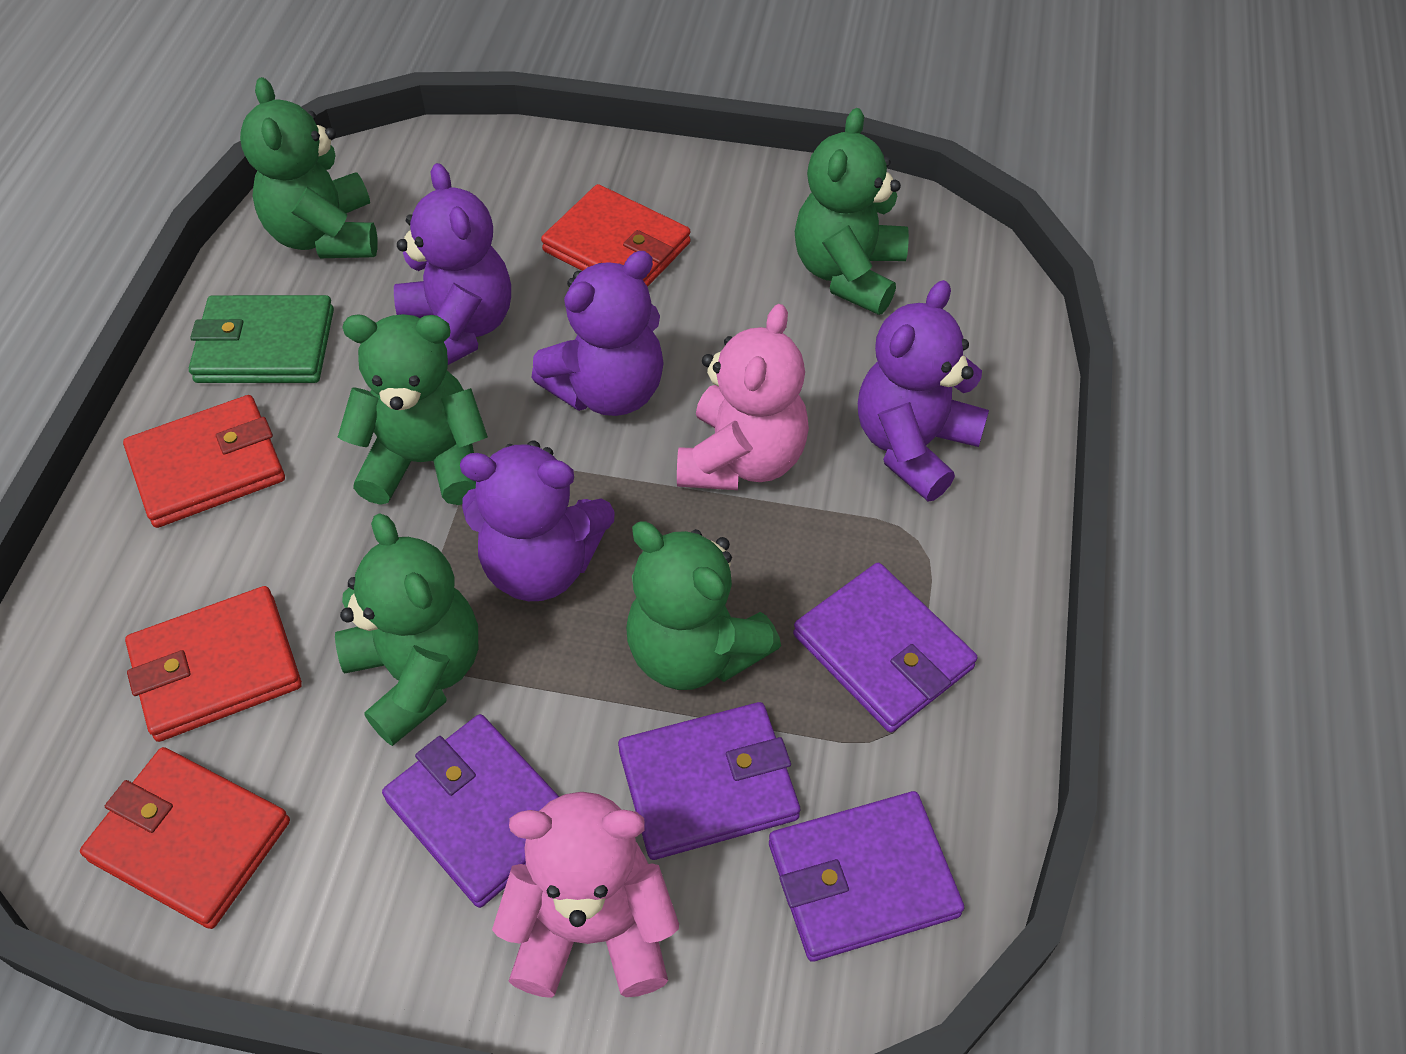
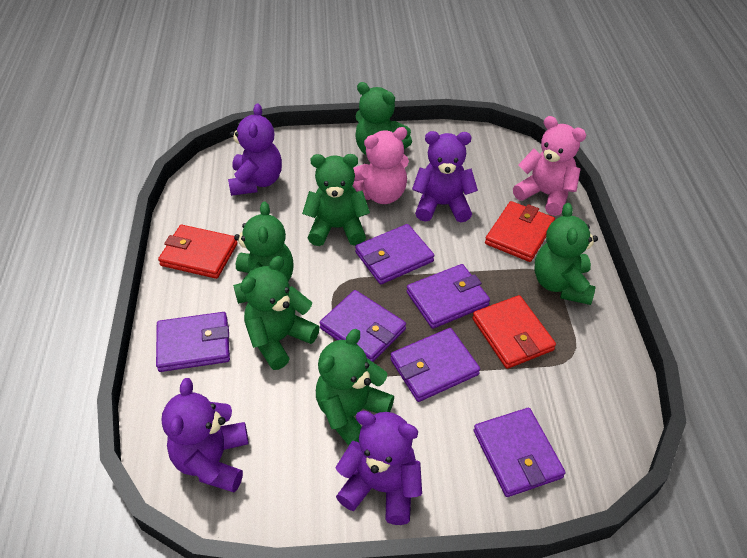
green teddy bear: 5 -> 6
green wallet: 1 -> 0
purple wallet: 4 -> 6
red wallet: 4 -> 3

